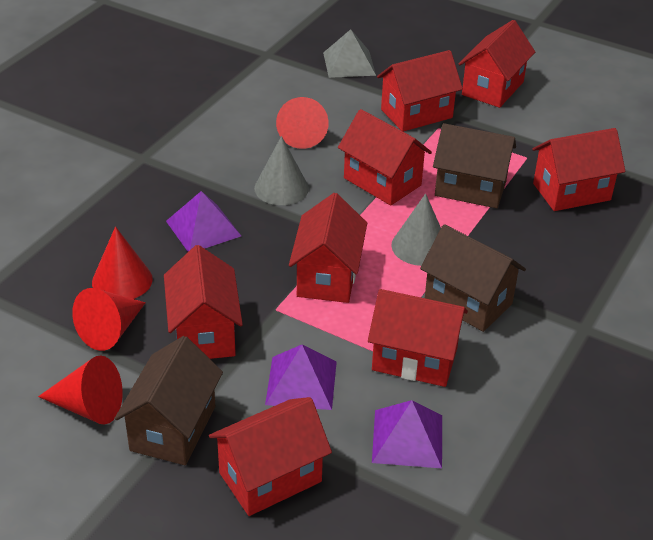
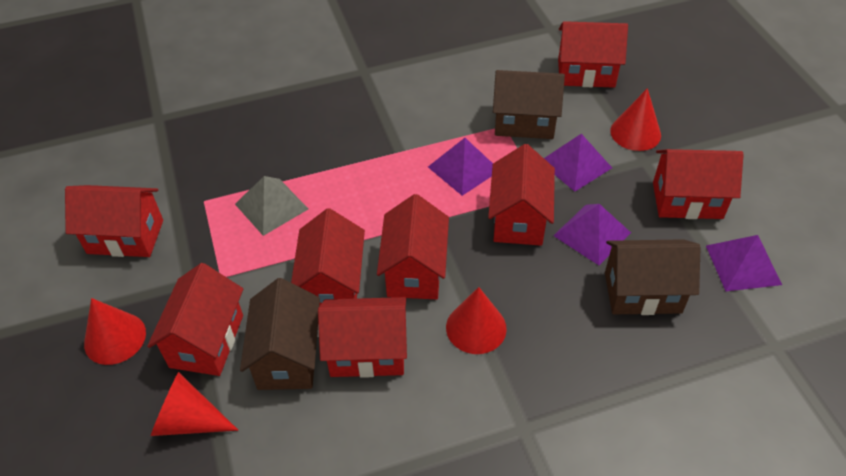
grey cone: 2 -> 0
purple pyramid: 3 -> 4

